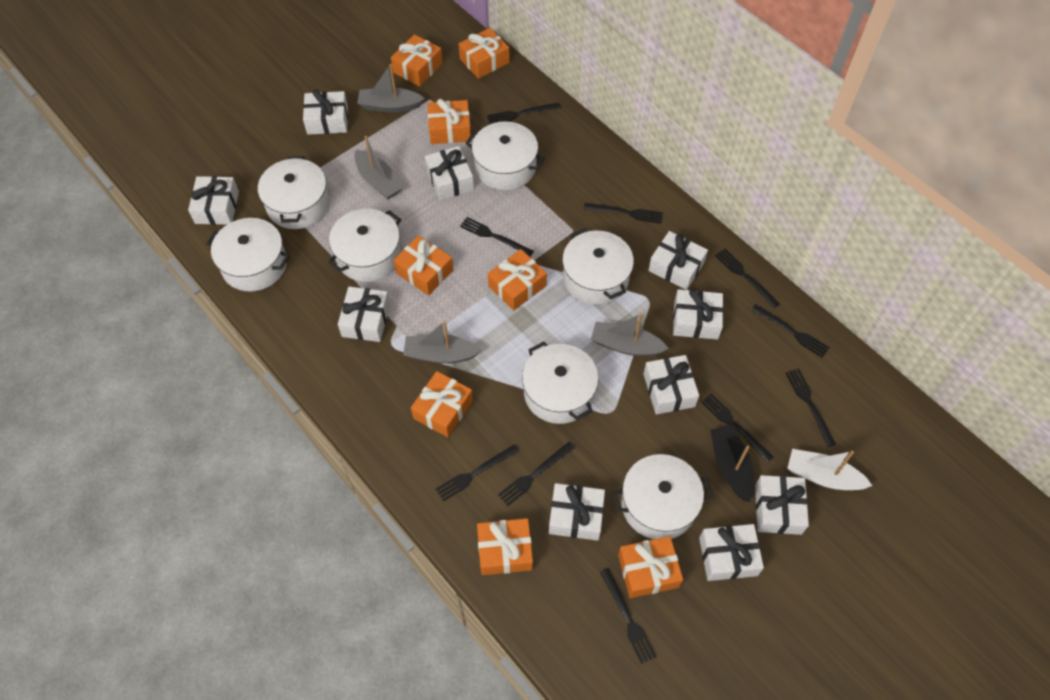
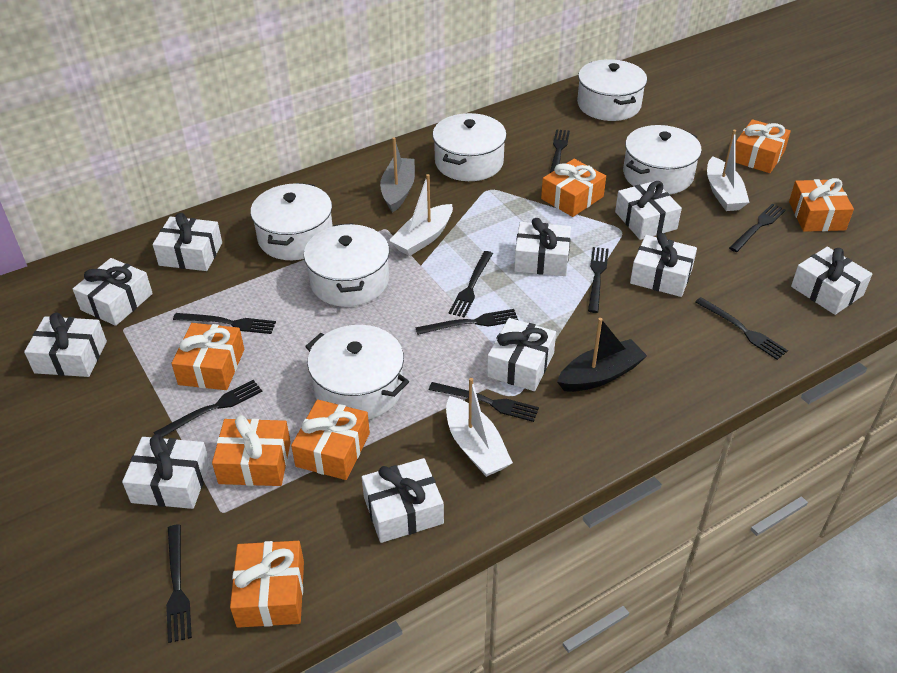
grey boat: 4 -> 1
orange gift: 8 -> 7
white boat: 1 -> 3
white pot: 7 -> 6

